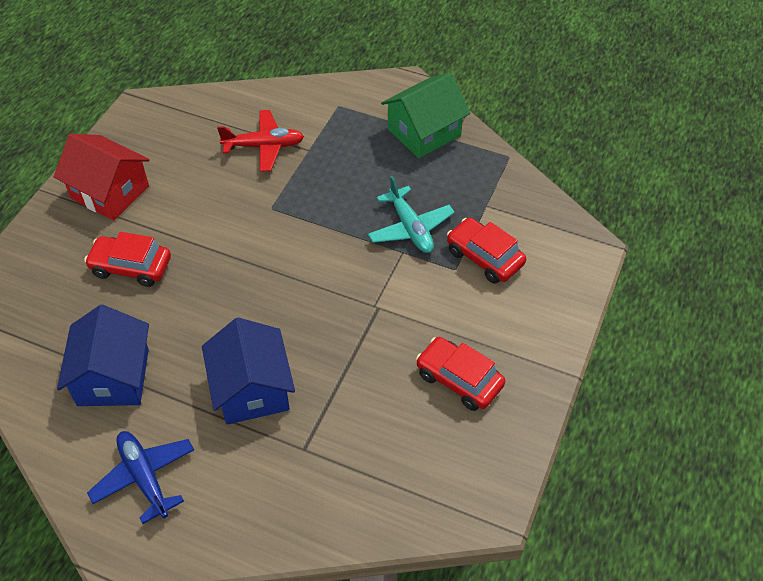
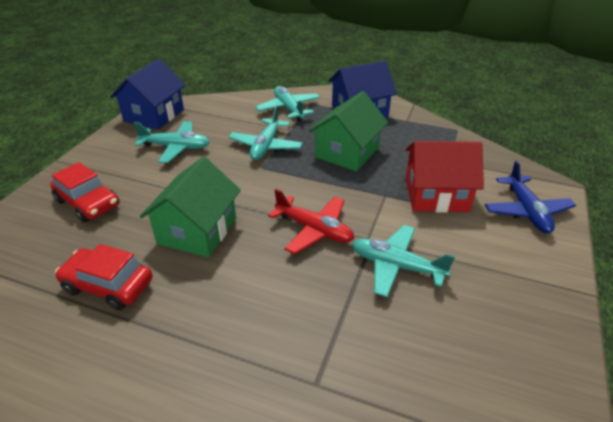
green house: 1 -> 2
red car: 3 -> 2
turquoise plane: 1 -> 4

